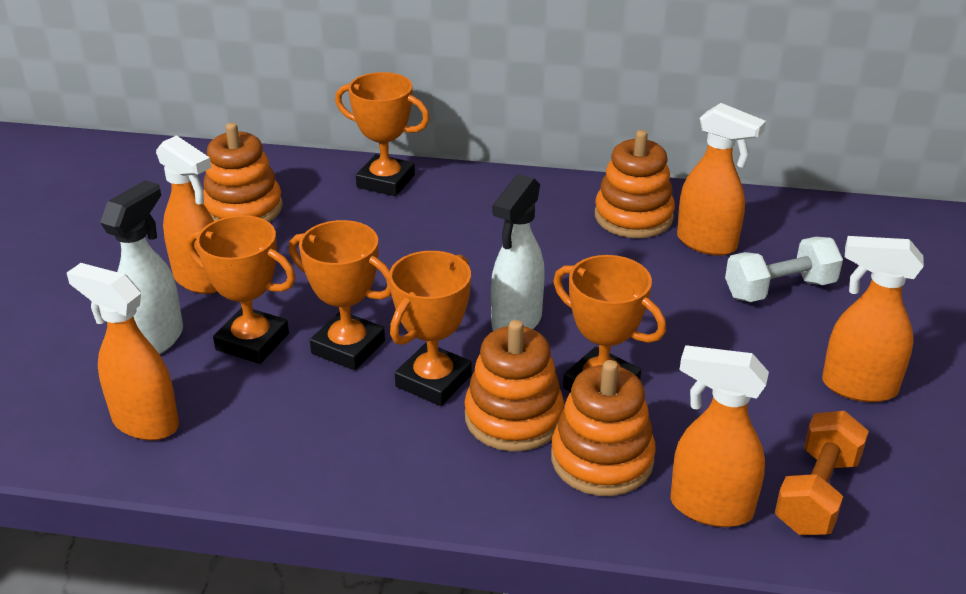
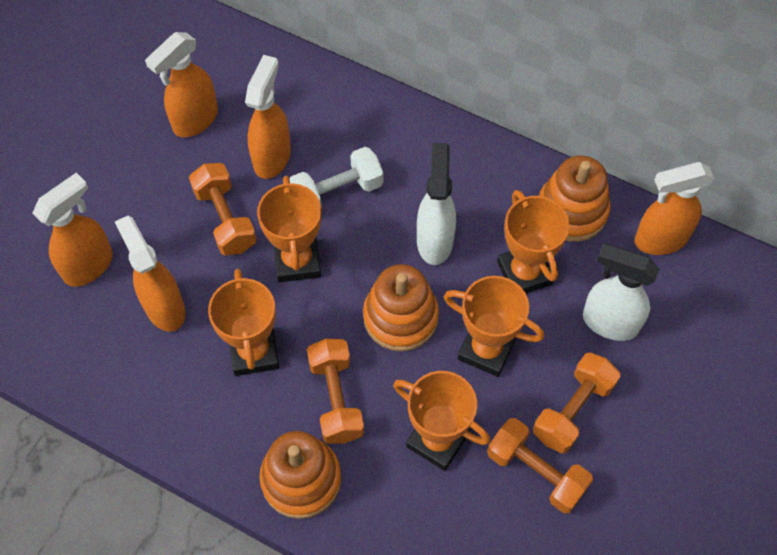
orange dumbbell: 1 -> 4
orange stacking toy: 4 -> 3

